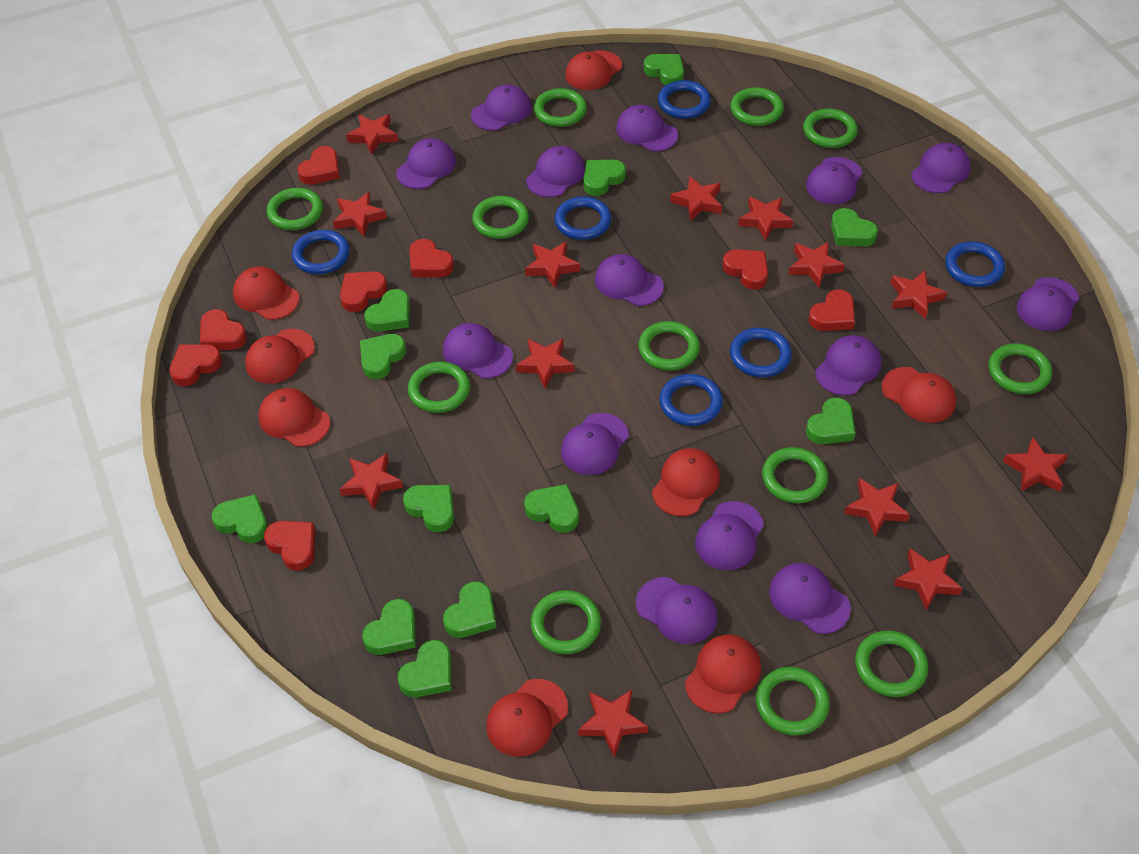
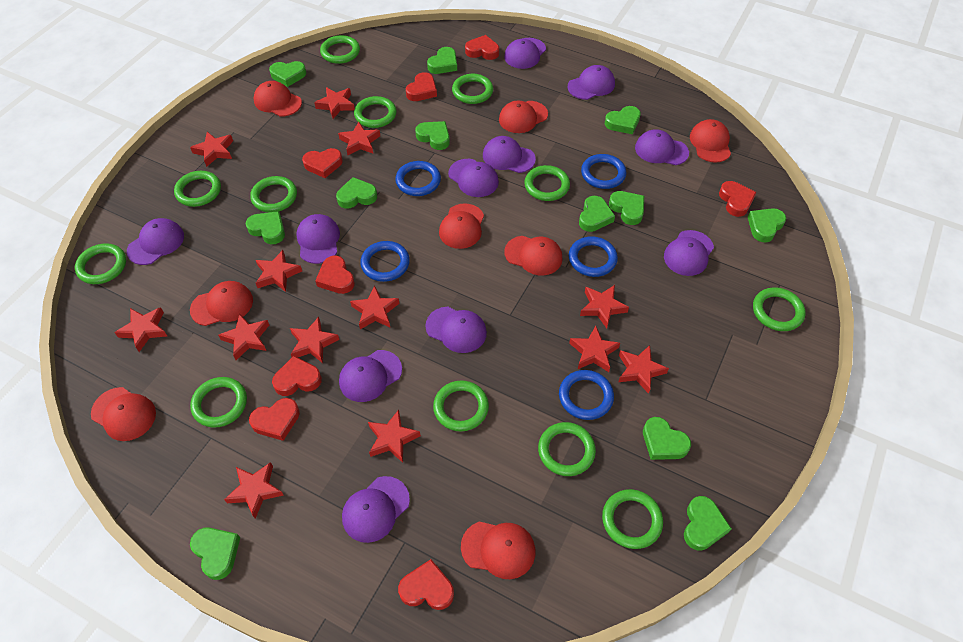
blue ring: 6 -> 5
purple cap: 14 -> 11

